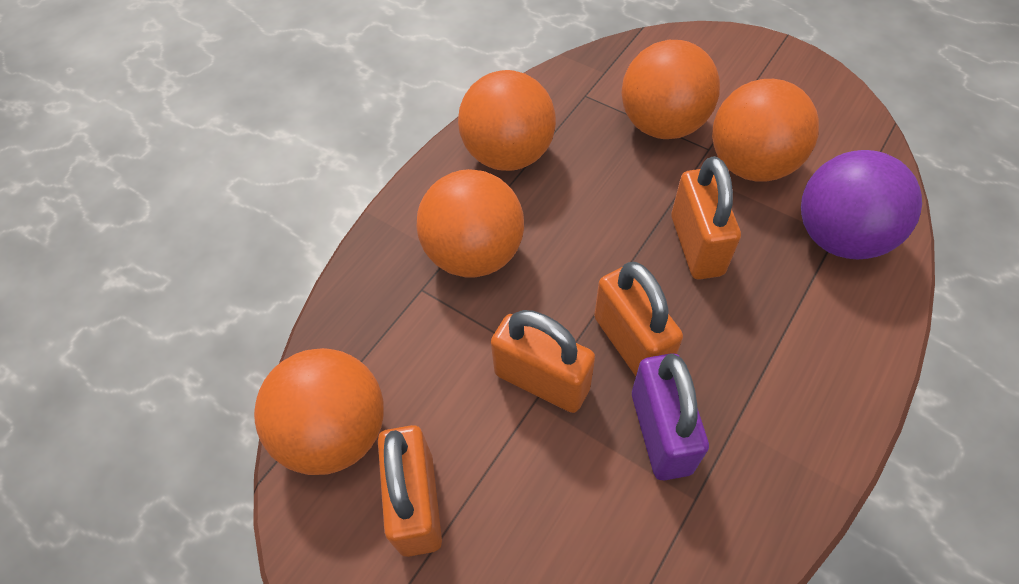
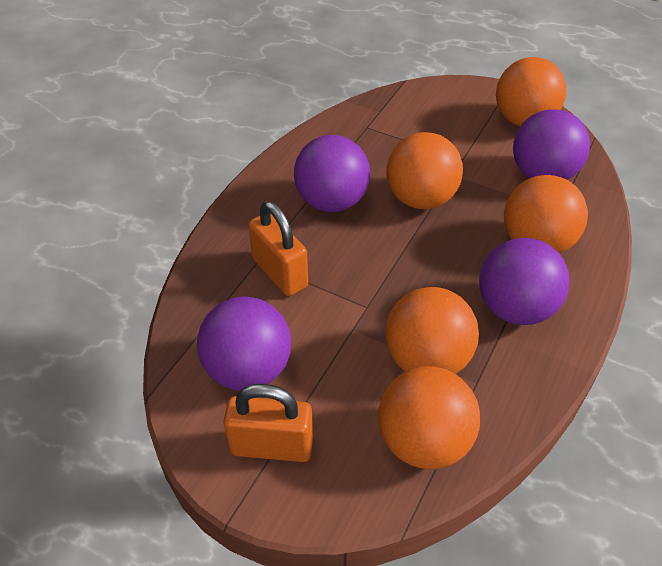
orange padlock: 4 -> 2
purple ball: 1 -> 4
purple padlock: 1 -> 0

